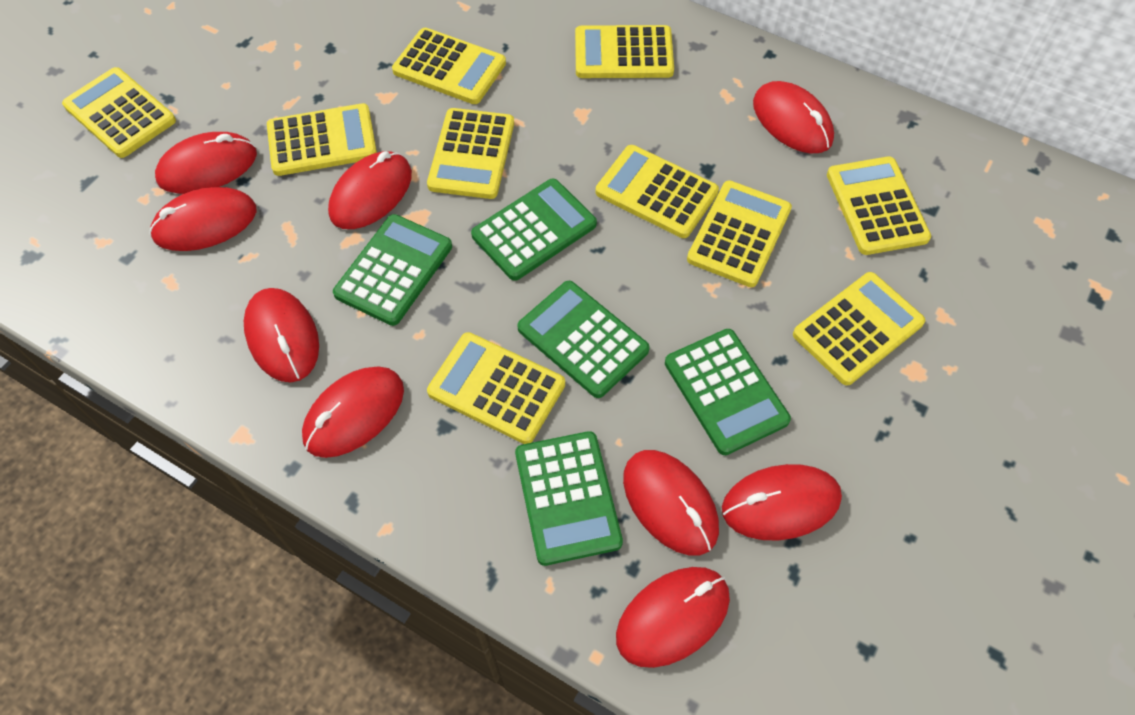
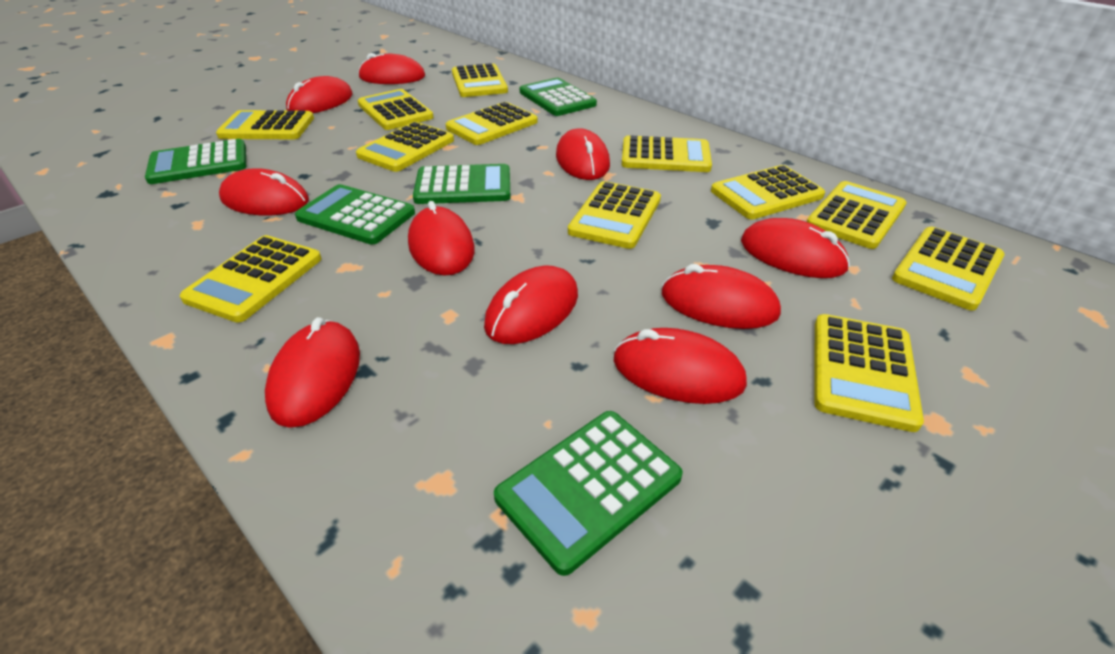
red mouse: 9 -> 10
yellow calculator: 10 -> 12

